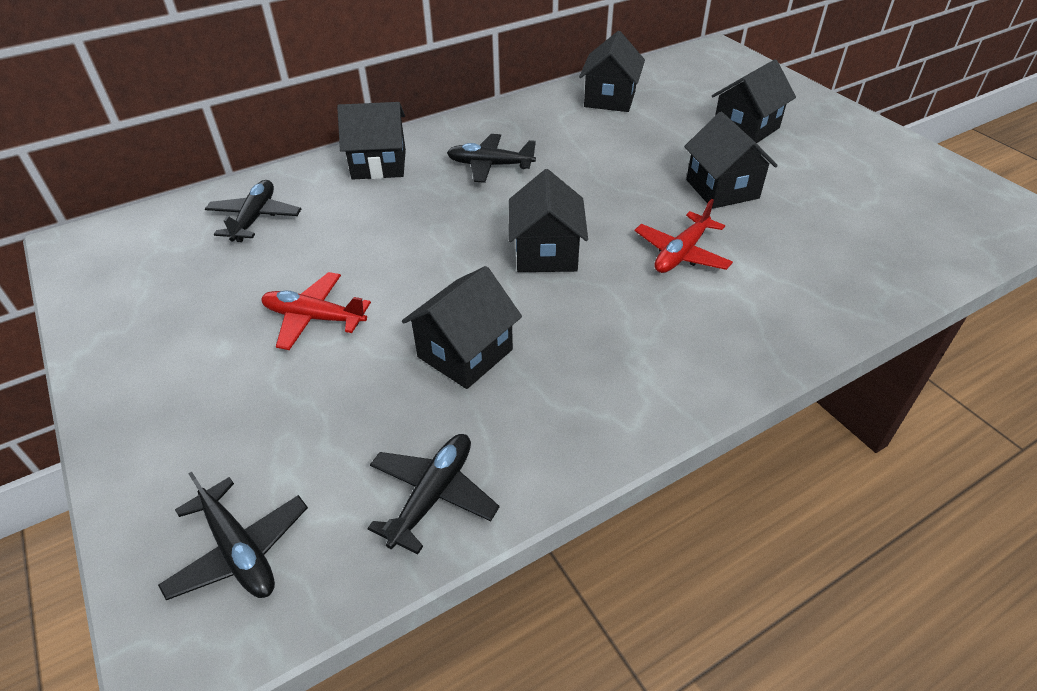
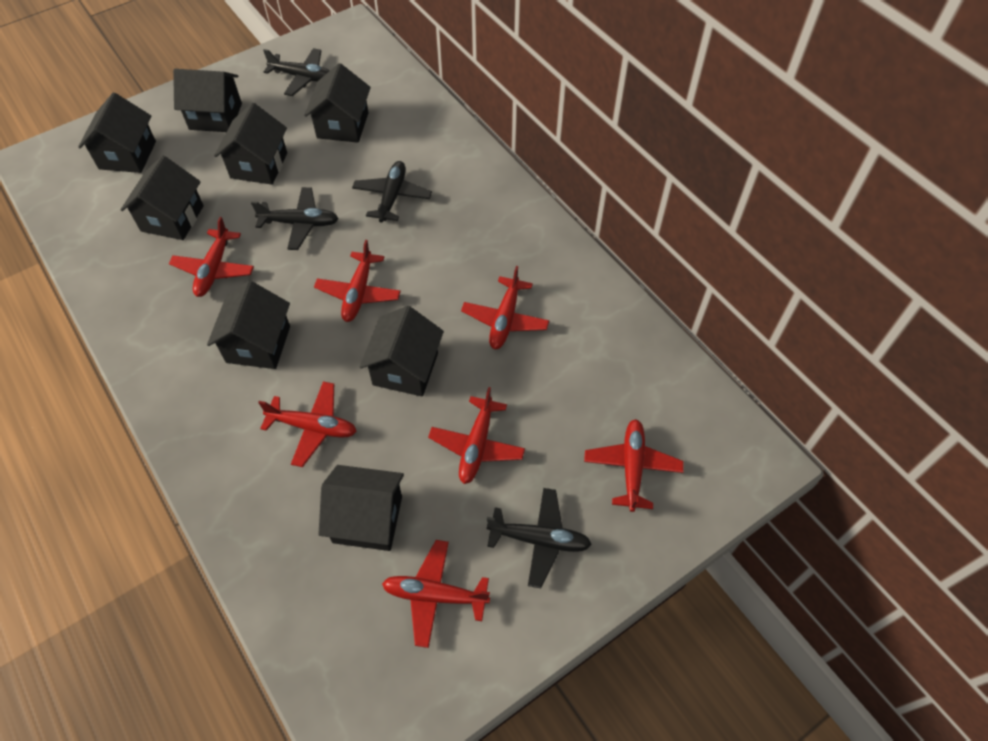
black house: 6 -> 8
red plane: 2 -> 7

